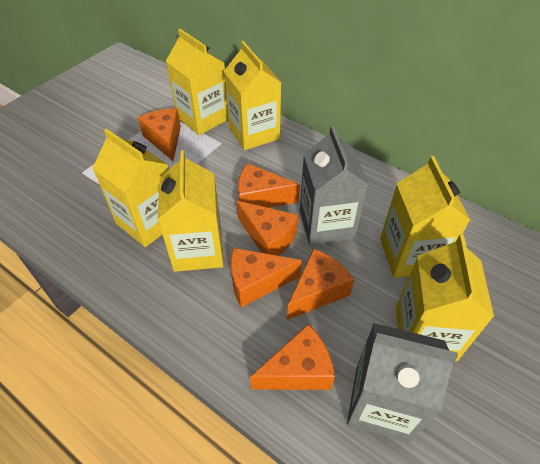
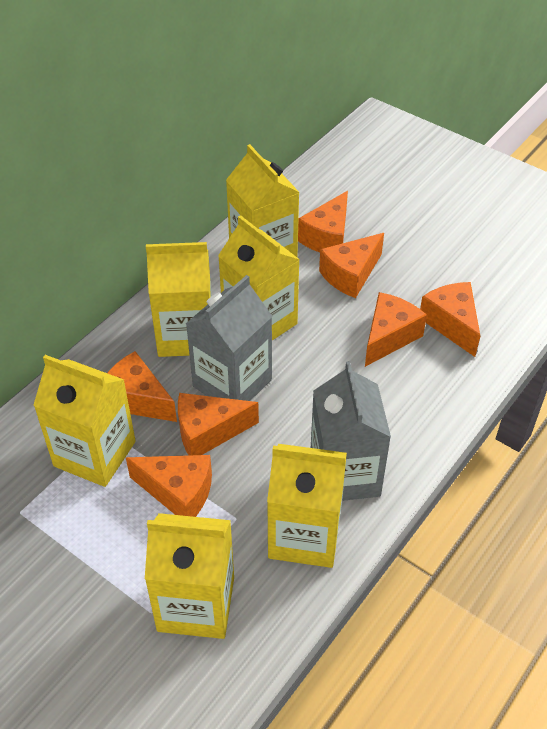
orange cheese: 6 -> 7

